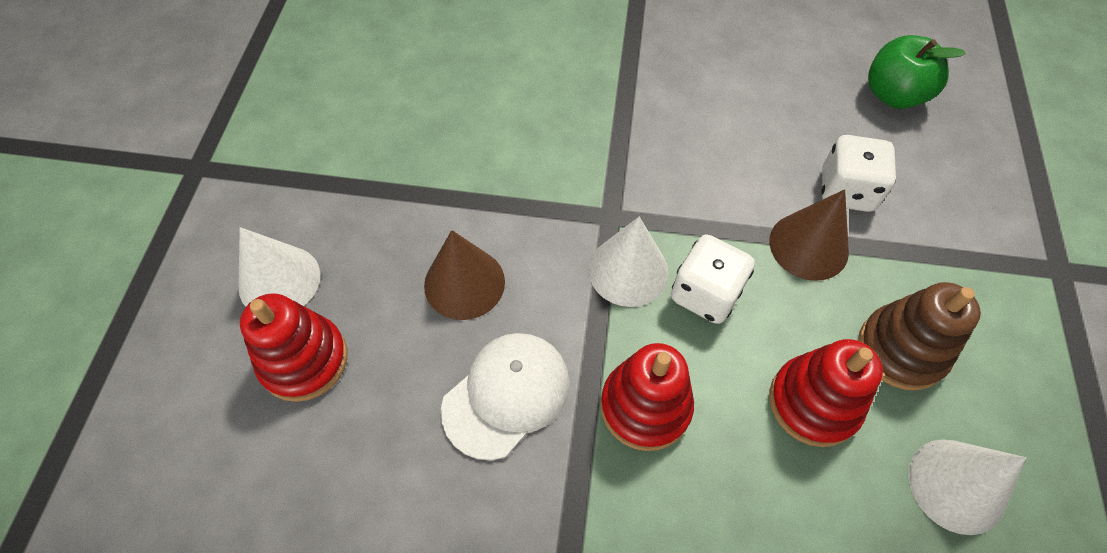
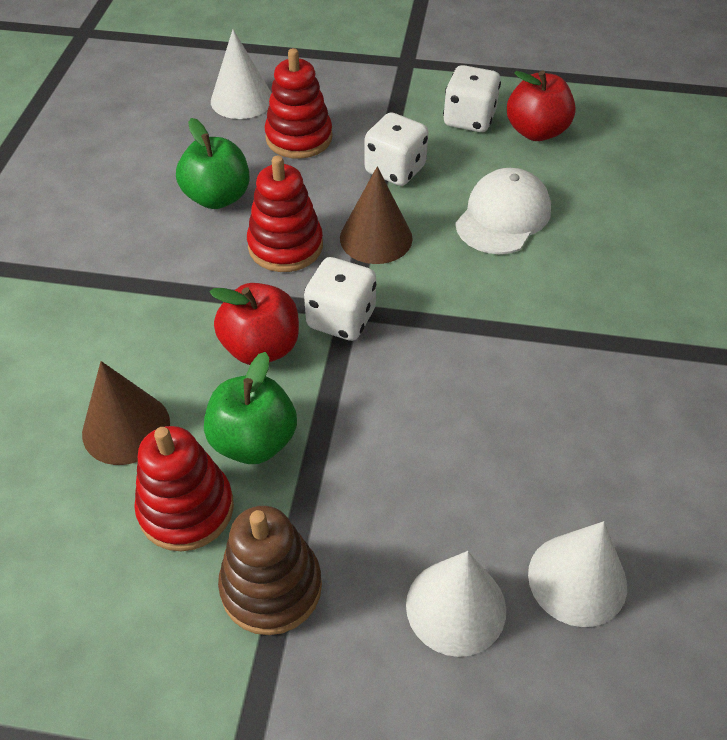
green apple: 1 -> 2
red apple: 0 -> 2
white dice: 2 -> 3

